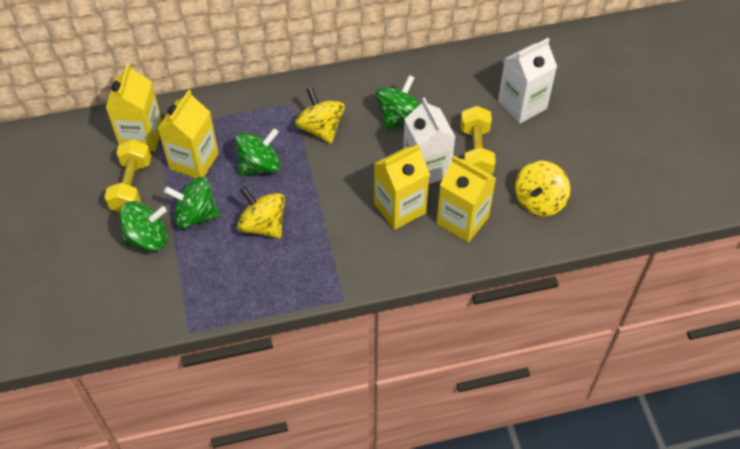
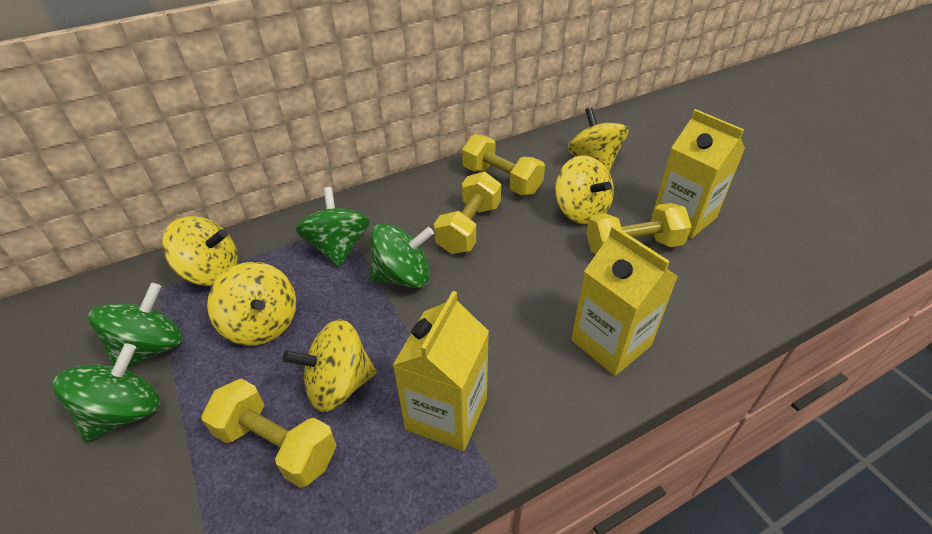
white carton: 2 -> 0
yellow carton: 4 -> 3
yellow dumbbell: 2 -> 4
yellow spinning top: 3 -> 5

